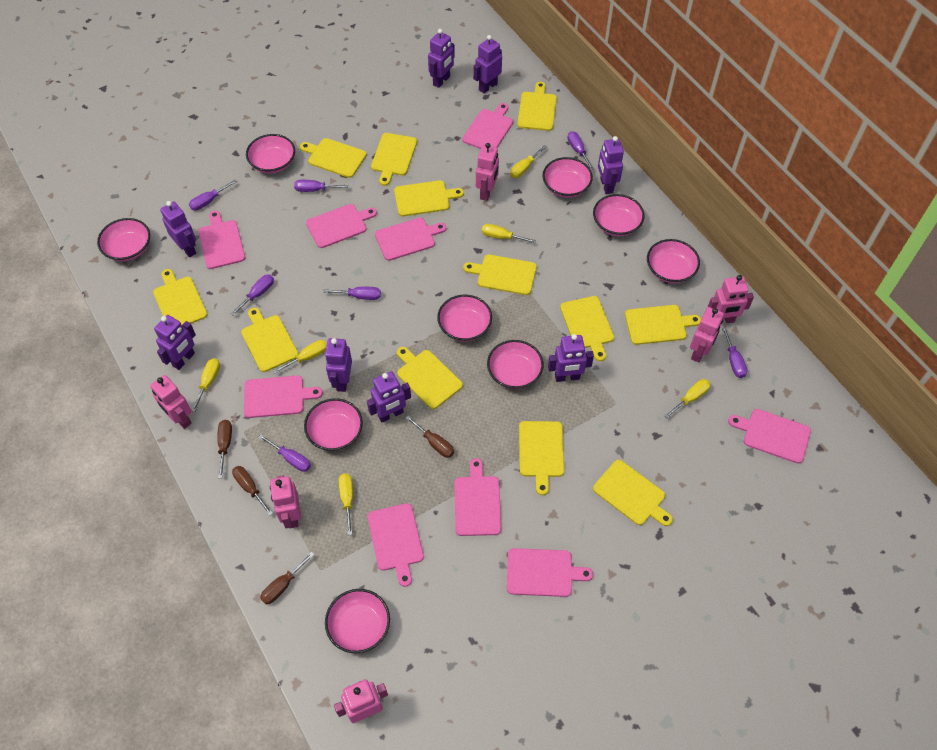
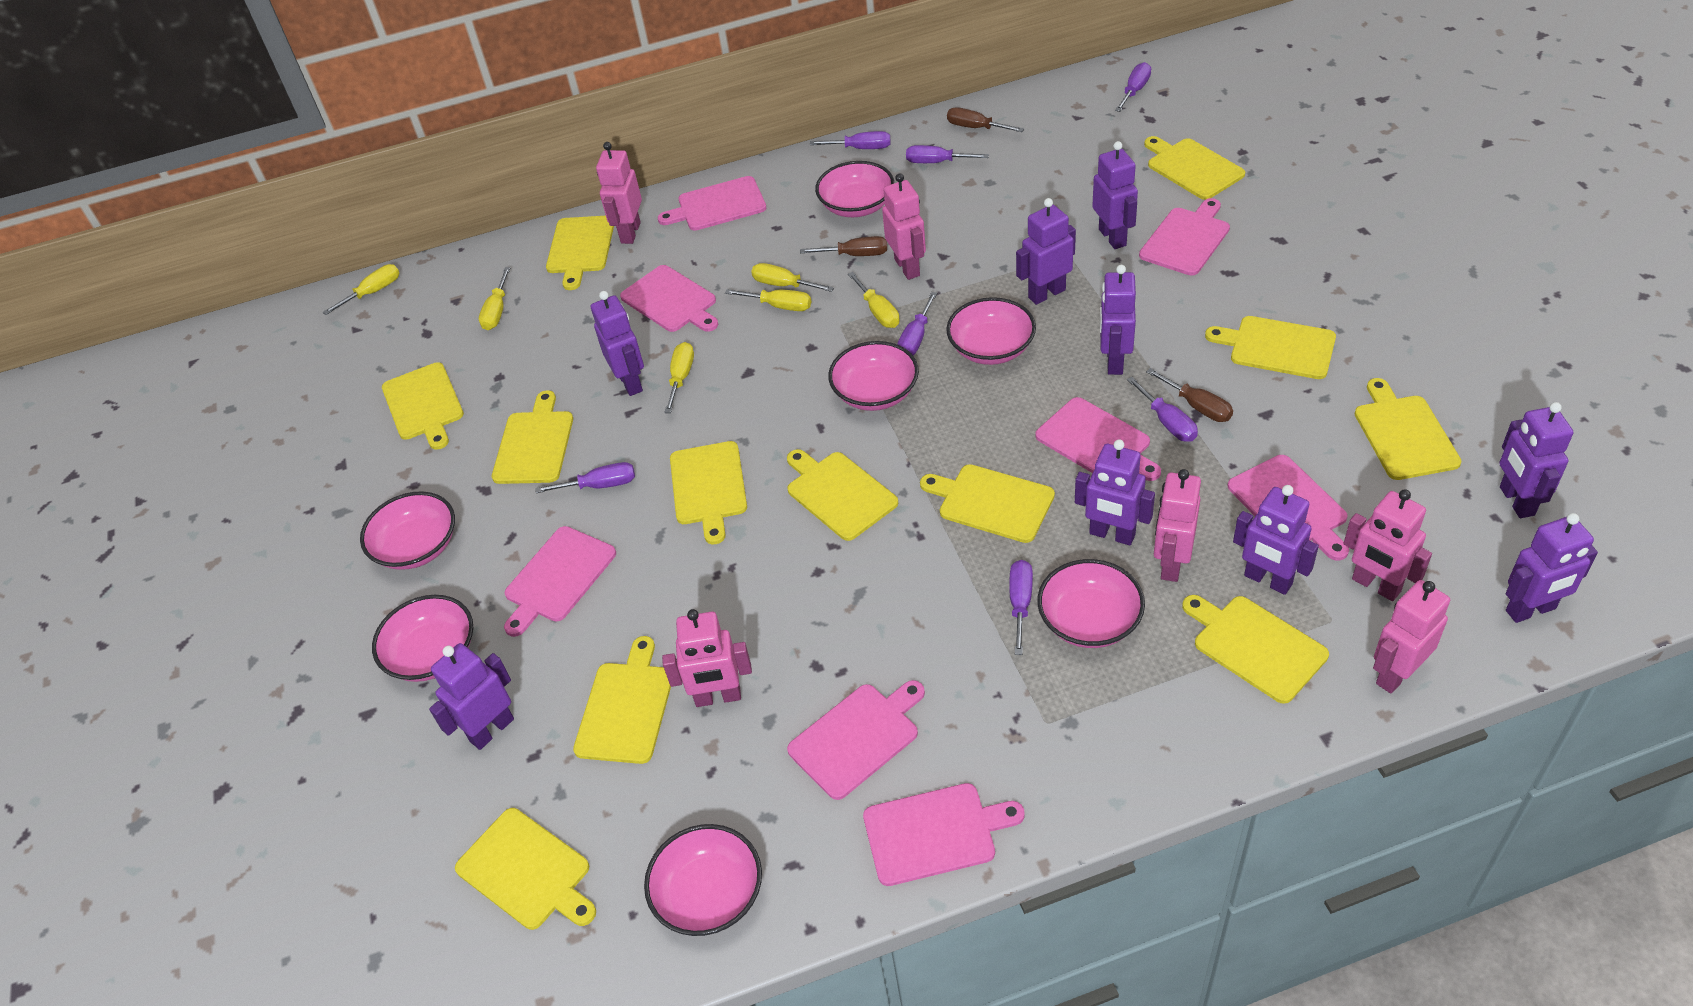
brown screwdriver: 4 -> 3
pink bowl: 9 -> 7
pink cutting board: 9 -> 8
purple robot: 8 -> 9

